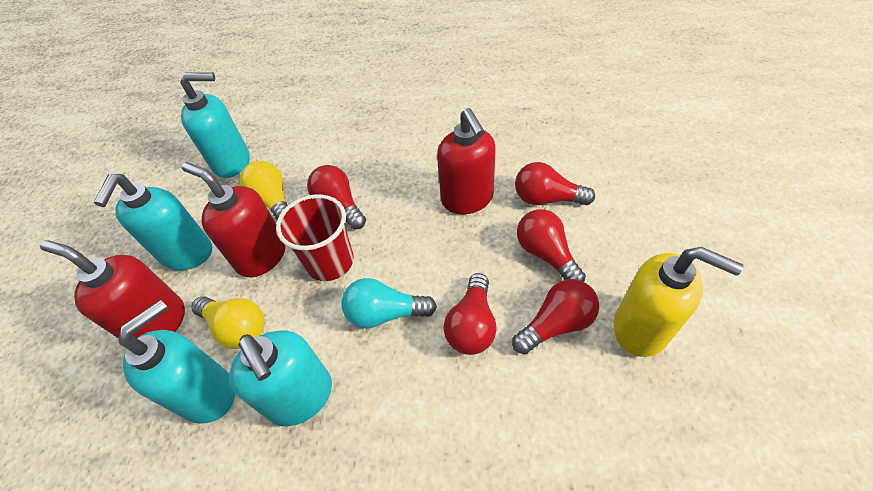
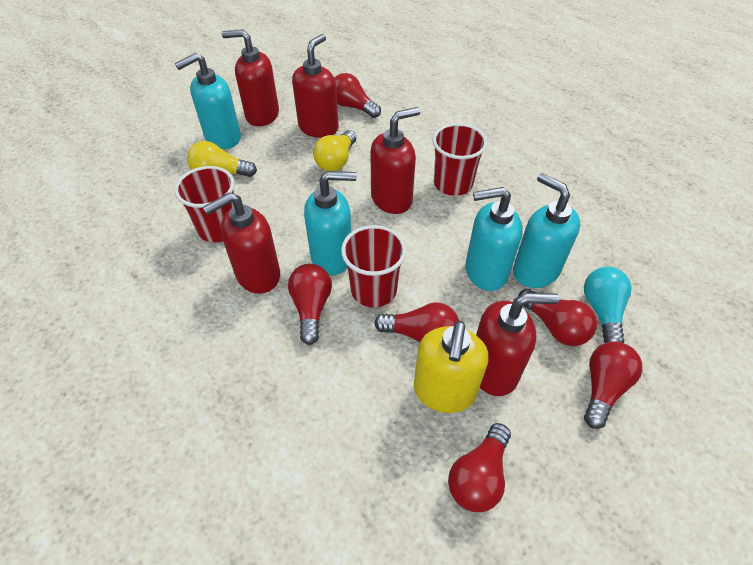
red cup: 1 -> 3
red light bulb: 5 -> 6
red soap dispenser: 3 -> 5

